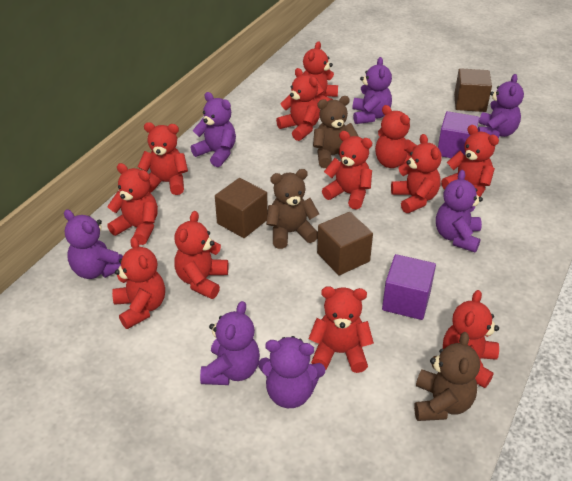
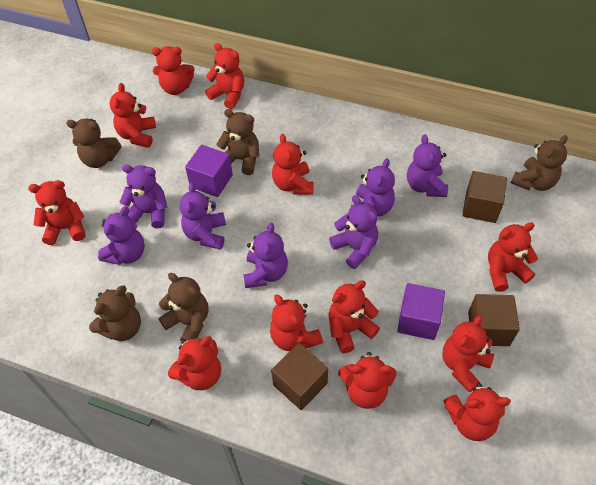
brown teddy bear: 3 -> 5

